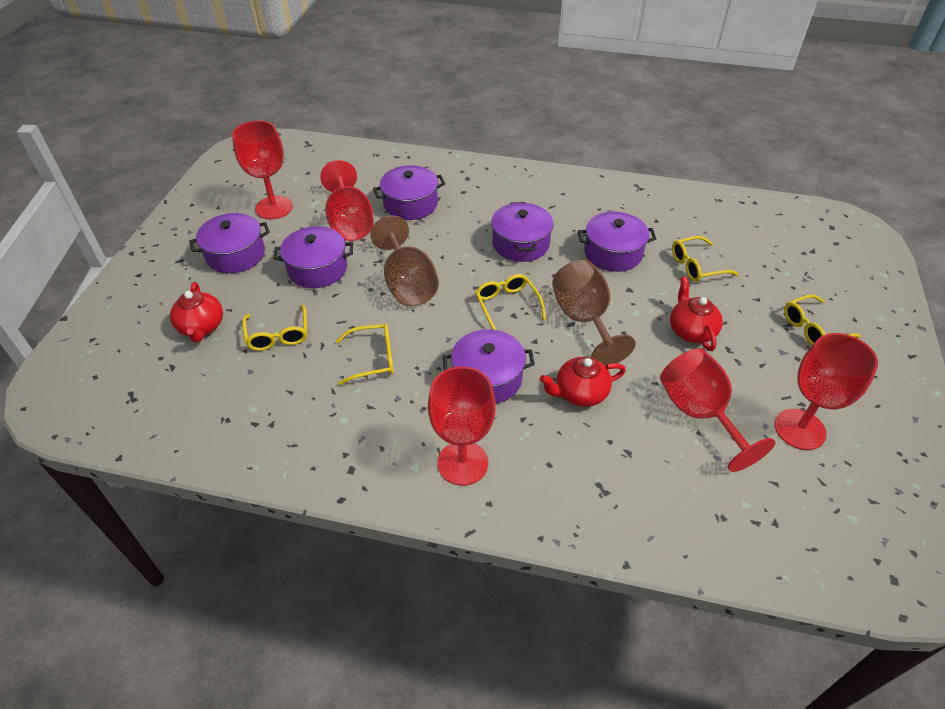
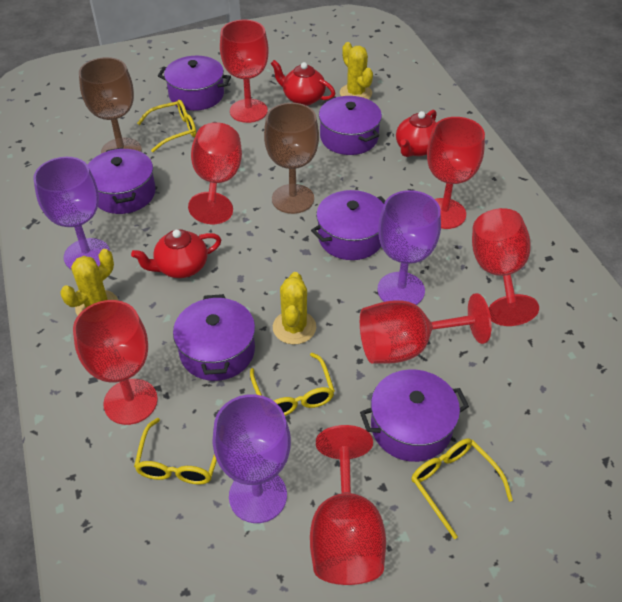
purple goblet: 0 -> 3
red goblet: 5 -> 7
yellow cactus: 0 -> 3
yellow glasses: 5 -> 4

